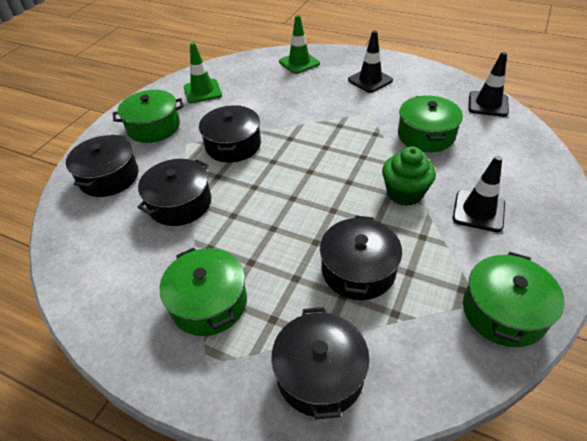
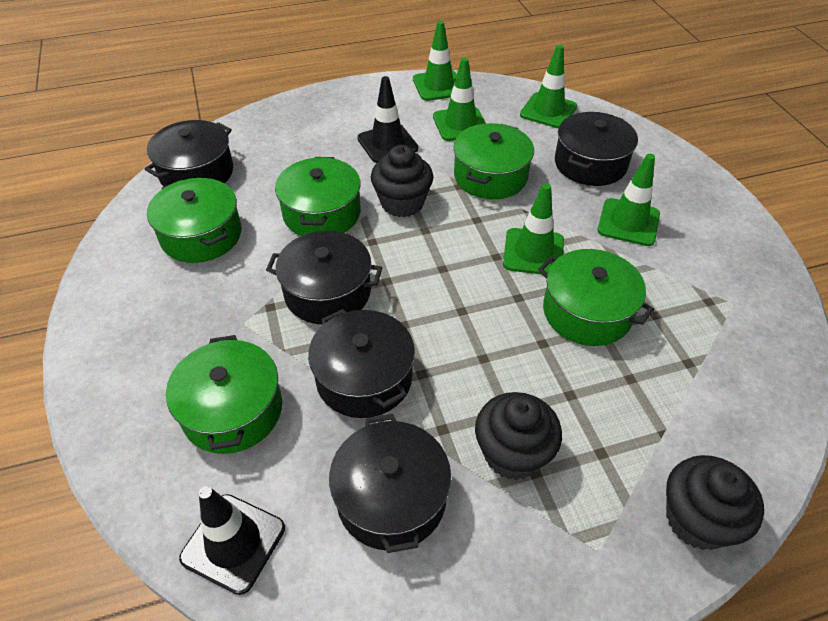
black cupcake: 0 -> 3
black traffic cone: 3 -> 2
green cupcake: 1 -> 0
green pot: 4 -> 5
green traffic cone: 2 -> 5

